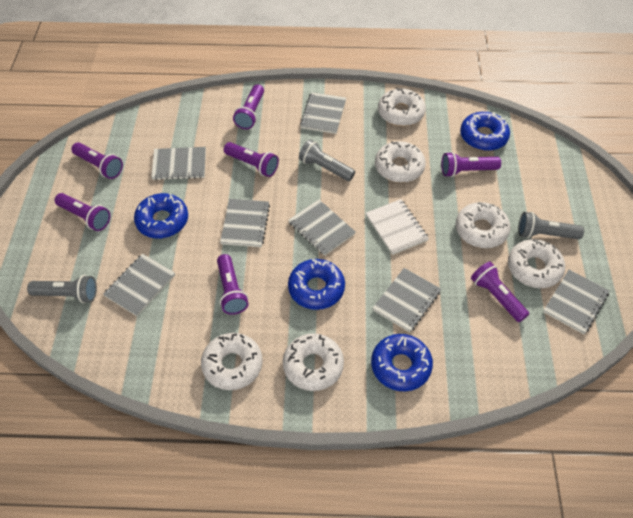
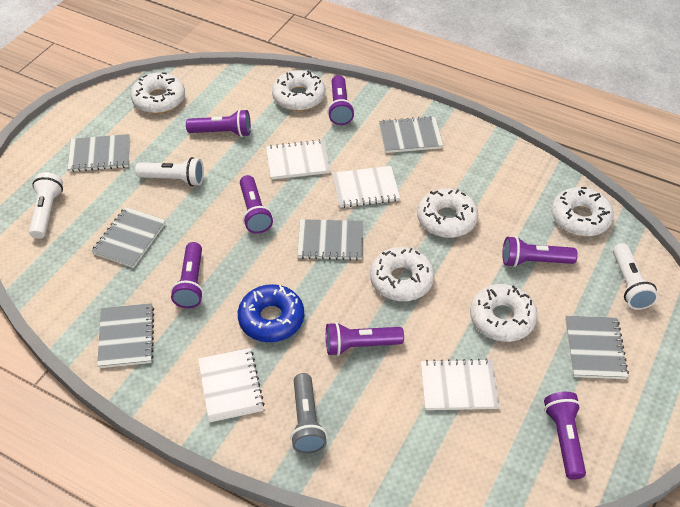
blue donut: 4 -> 1
grey flashlight: 3 -> 1
grey notebook: 7 -> 6
white flashlight: 0 -> 3
white notebook: 1 -> 4

